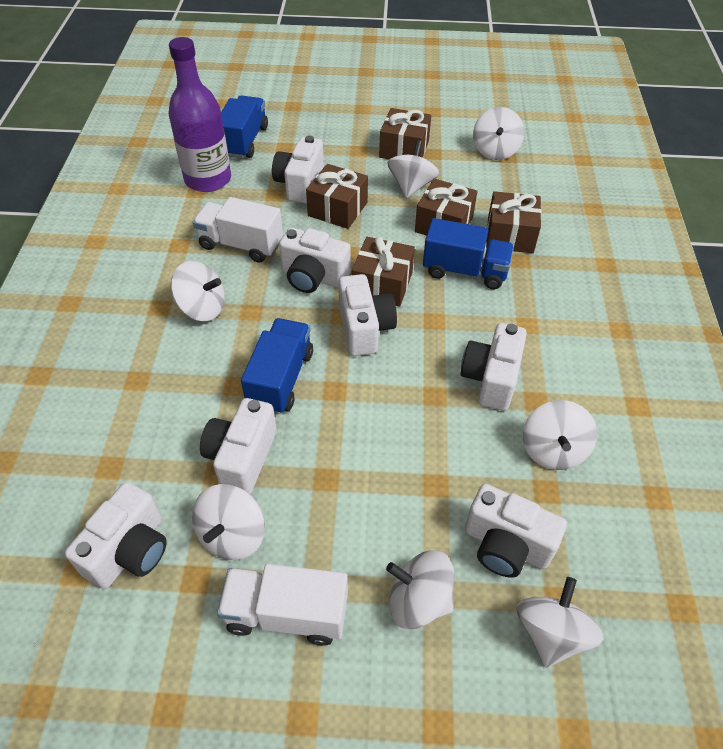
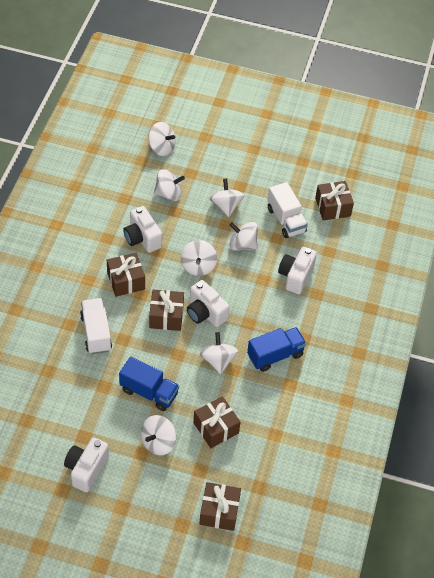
blue truck: 3 -> 2
purple bottle: 1 -> 0
white camera: 7 -> 4

